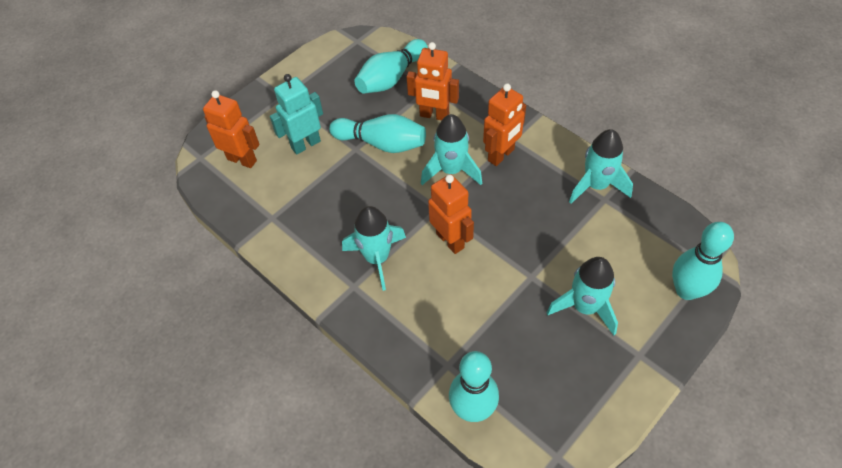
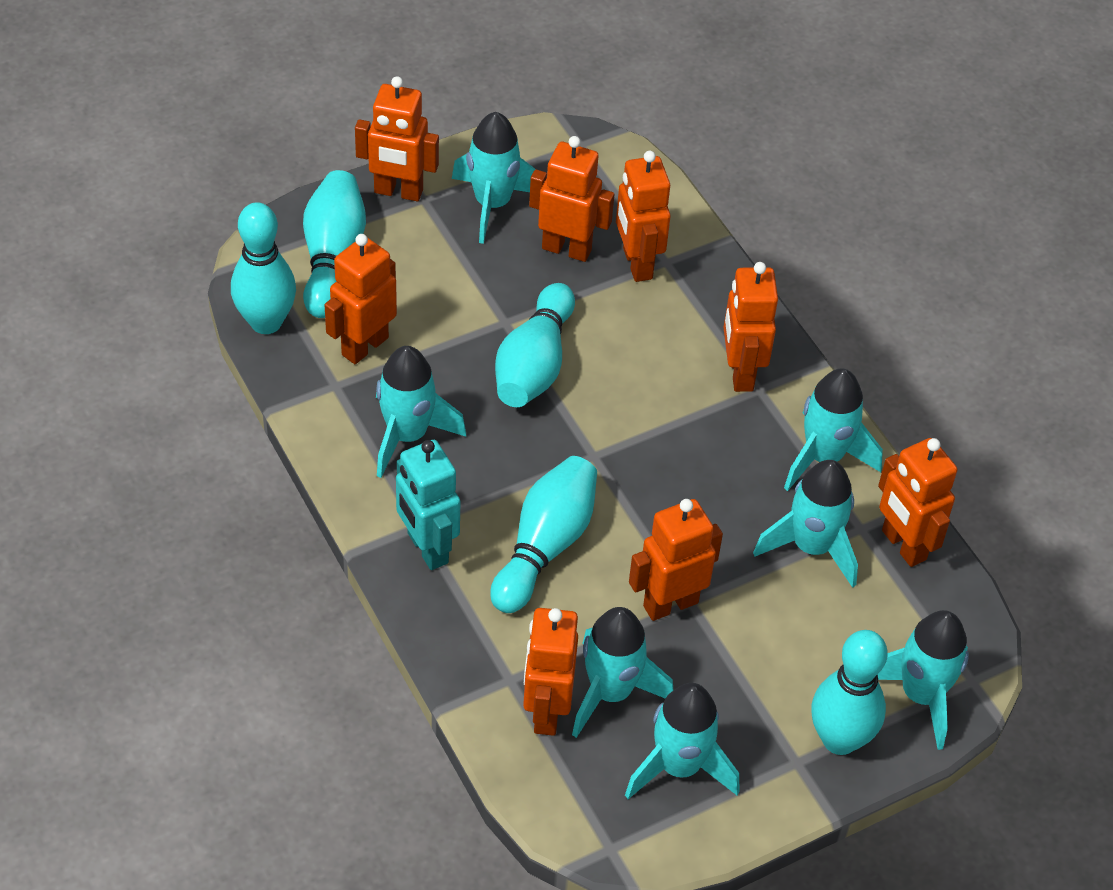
orange robot: 4 -> 8
turquoise bowling pin: 4 -> 5
turquoise rocket: 4 -> 7

